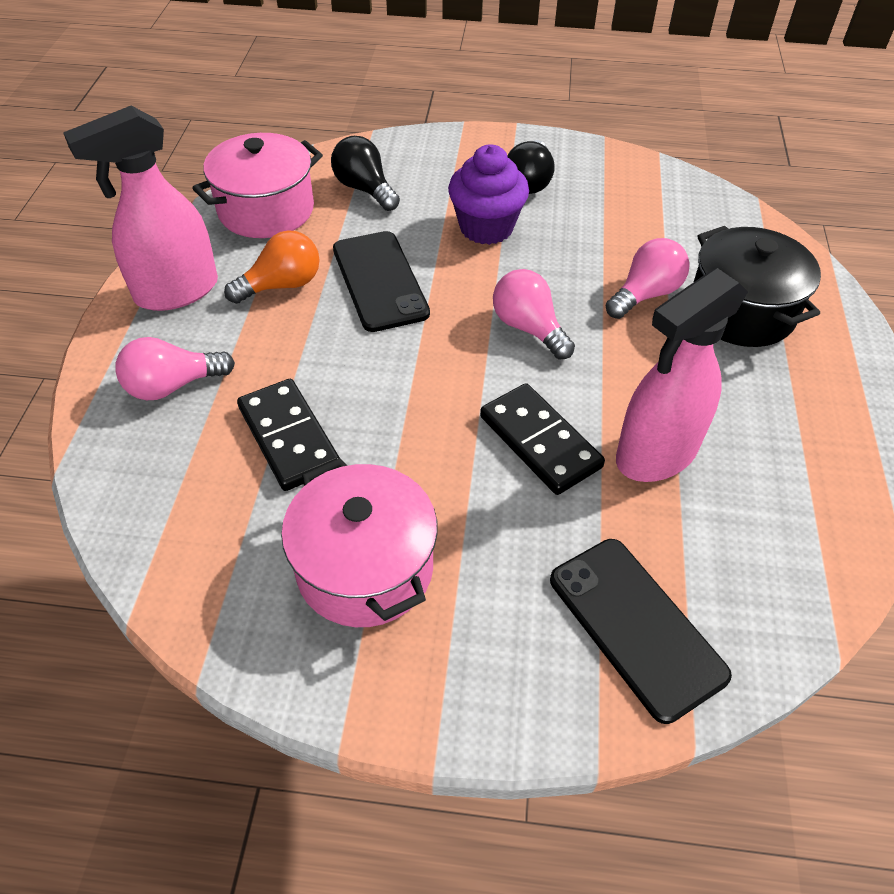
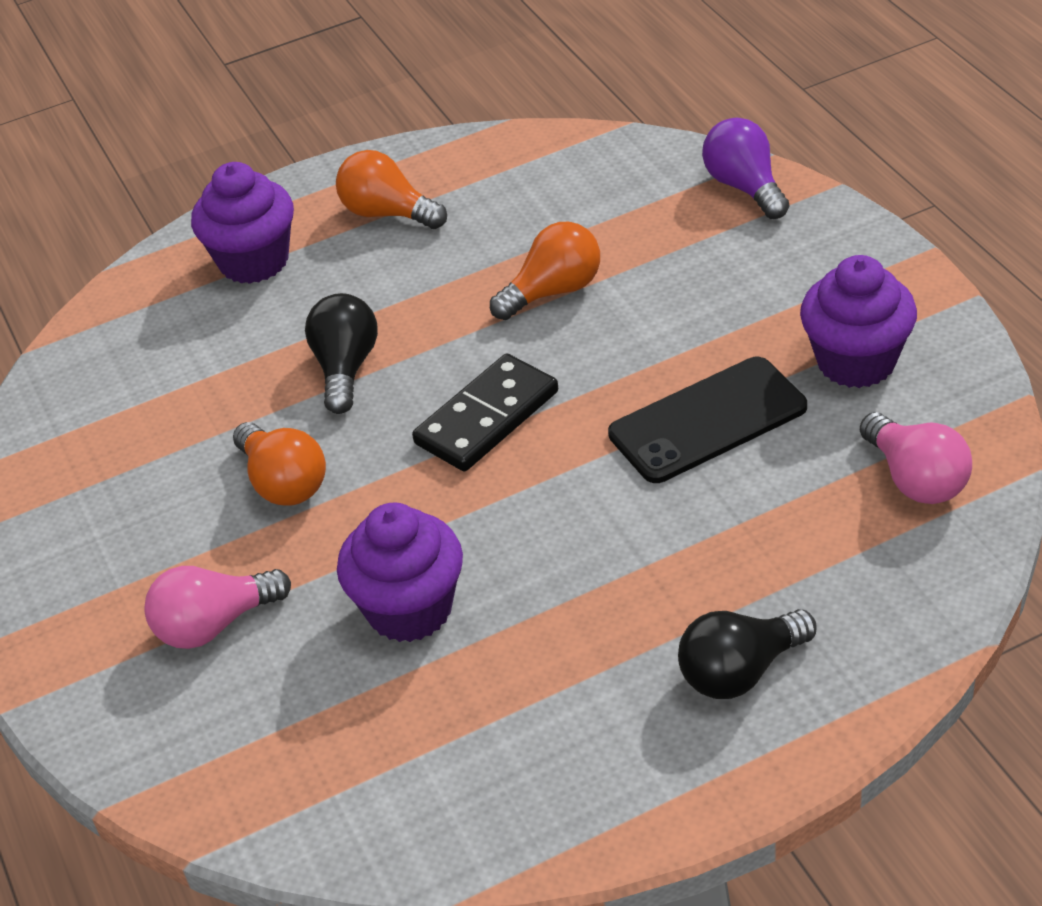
black domino: 2 -> 1
black phone: 2 -> 1
black pot: 1 -> 0
orange light bulb: 1 -> 3
pink light bulb: 3 -> 2
pink pot: 2 -> 0
pink spray bottle: 2 -> 0
purple cupcake: 1 -> 3
purple light bulb: 0 -> 1

